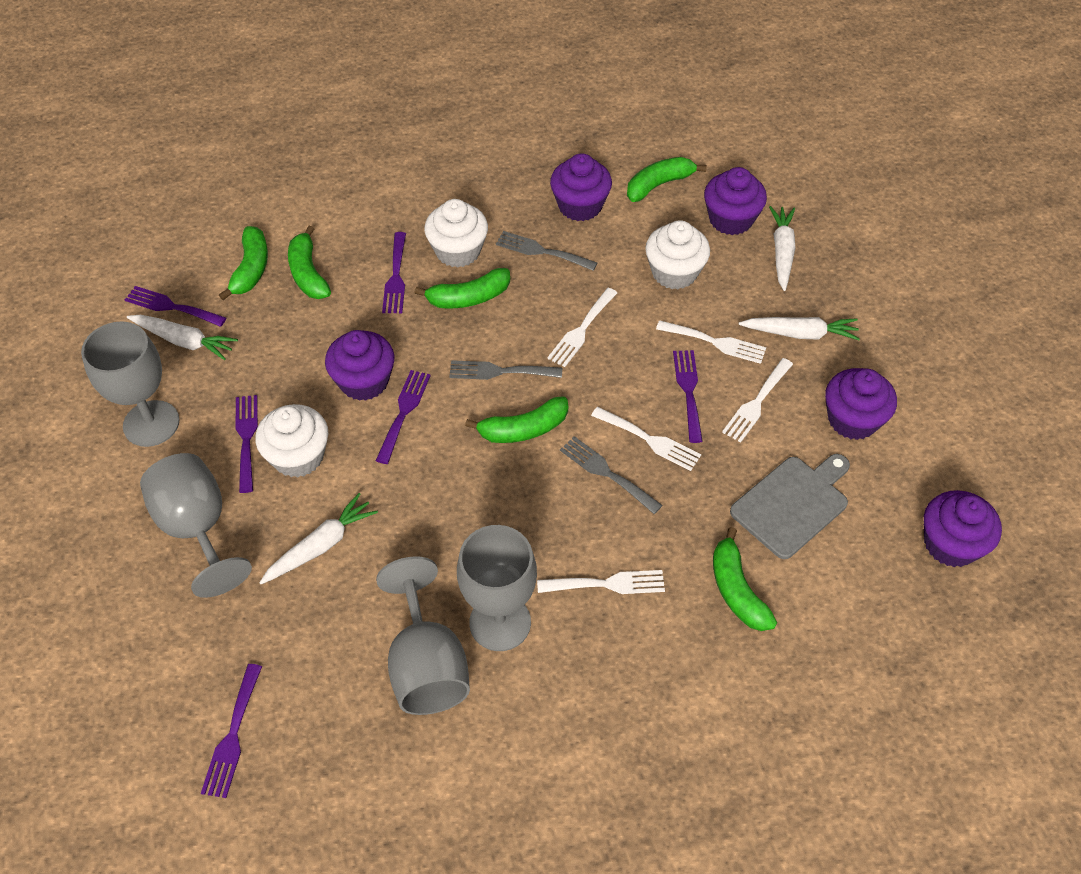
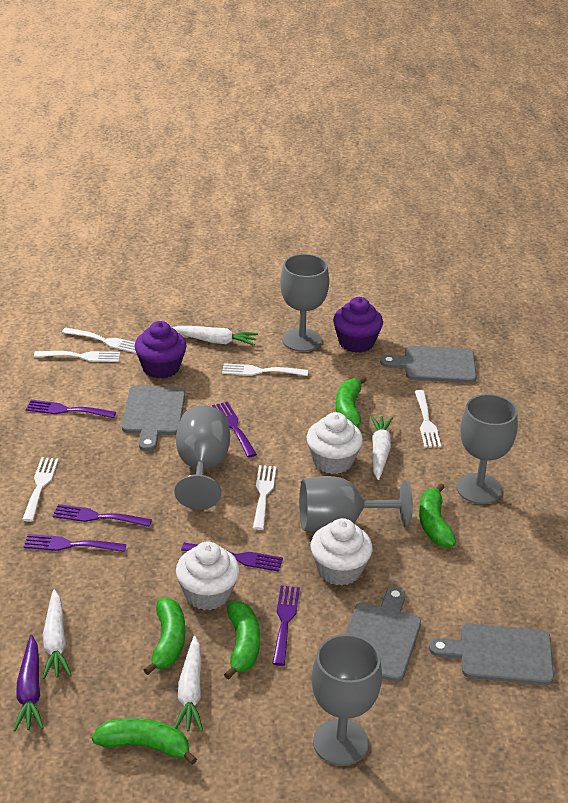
green banana: 6 -> 5
grey cutting board: 1 -> 4
grey fork: 3 -> 0
grey goblet: 4 -> 5
purple carrot: 0 -> 1
purple cupcake: 5 -> 2
white fork: 5 -> 6

